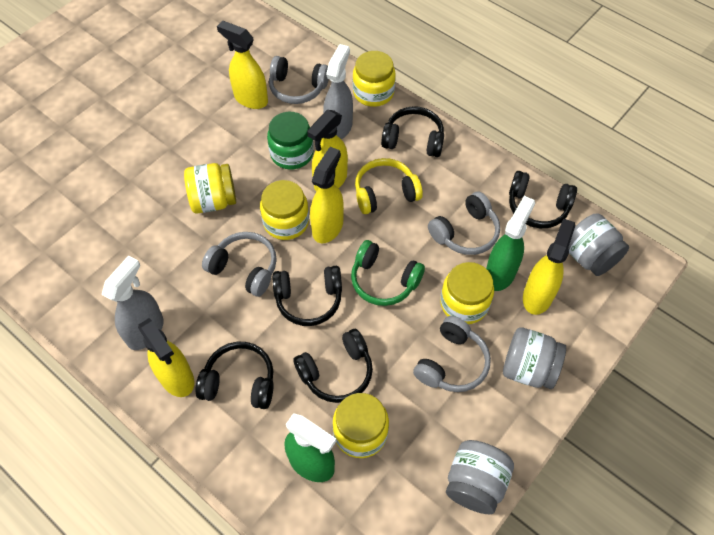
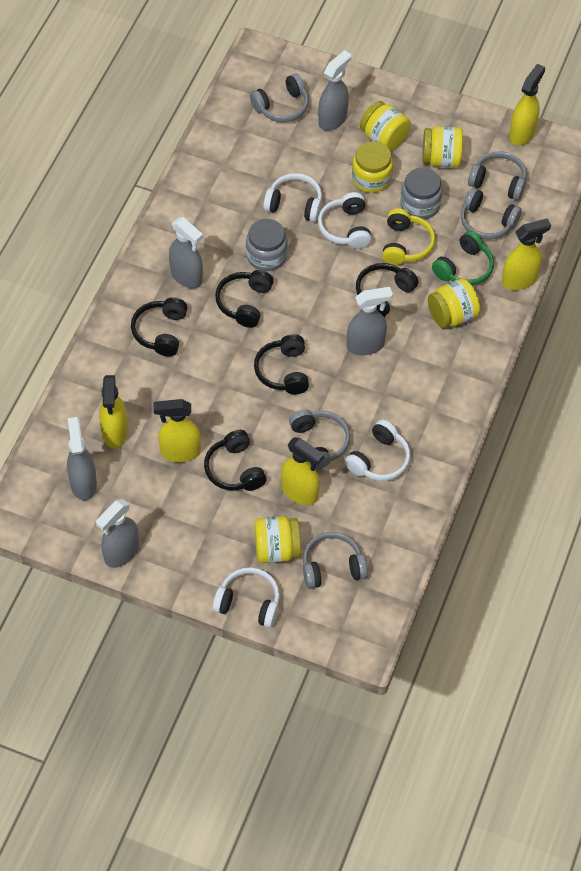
green jar: 1 -> 0
green spray bottle: 2 -> 0
grey headphones: 4 -> 5
grey jar: 3 -> 2
grey spray bottle: 2 -> 5
white headphones: 0 -> 4

